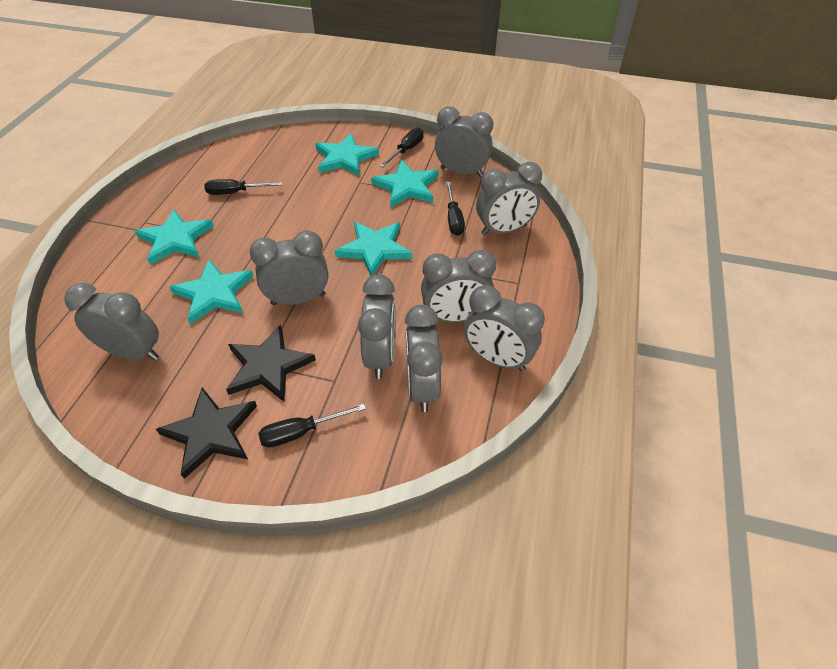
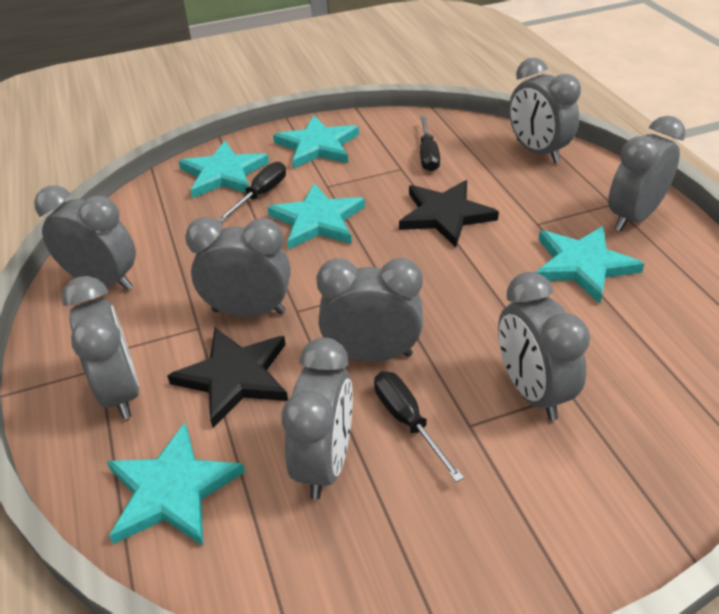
black screwdriver: 4 -> 3

